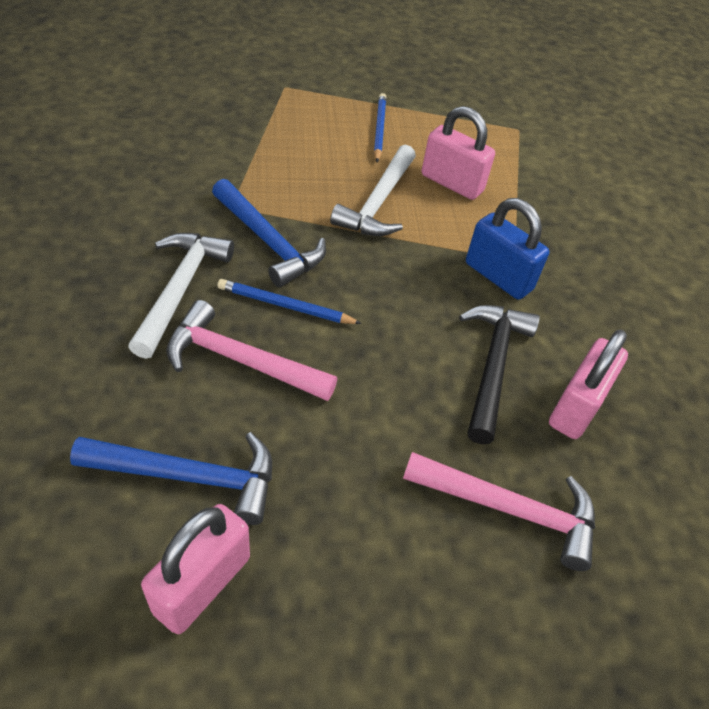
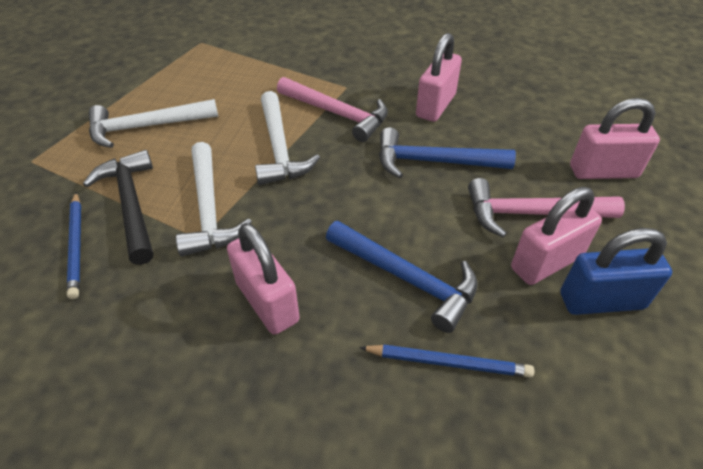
pink padlock: 3 -> 4
white hammer: 2 -> 3

